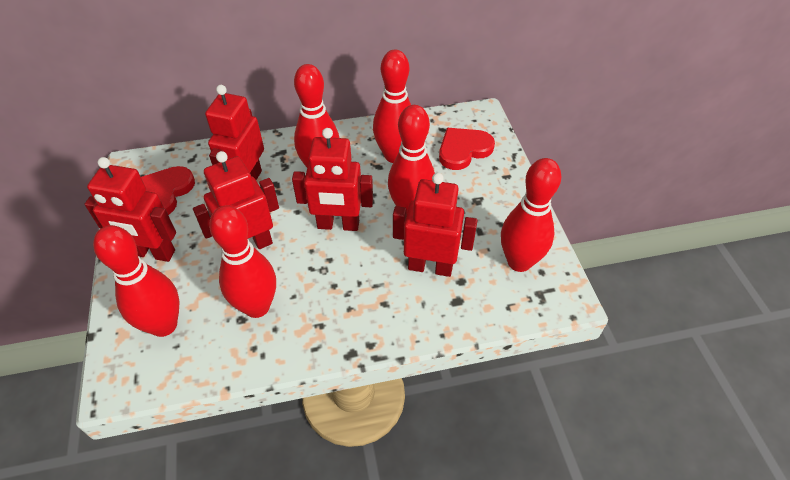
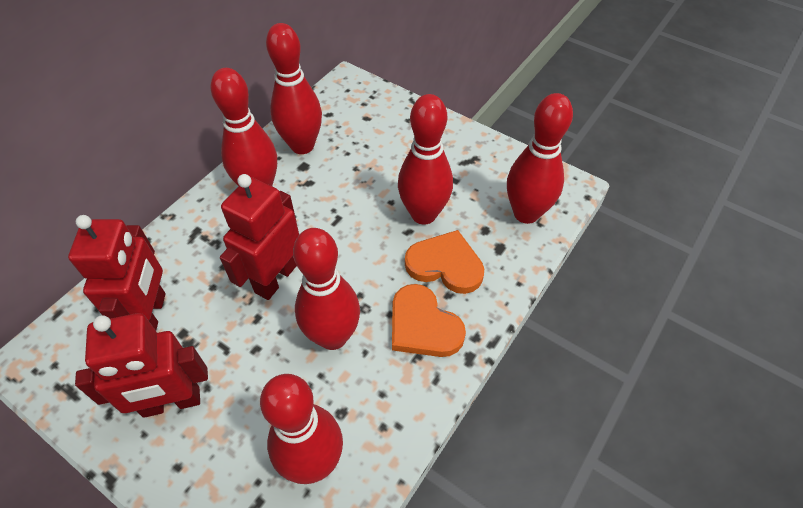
orange heart: 0 -> 2
red heart: 2 -> 0
red robot: 5 -> 3

